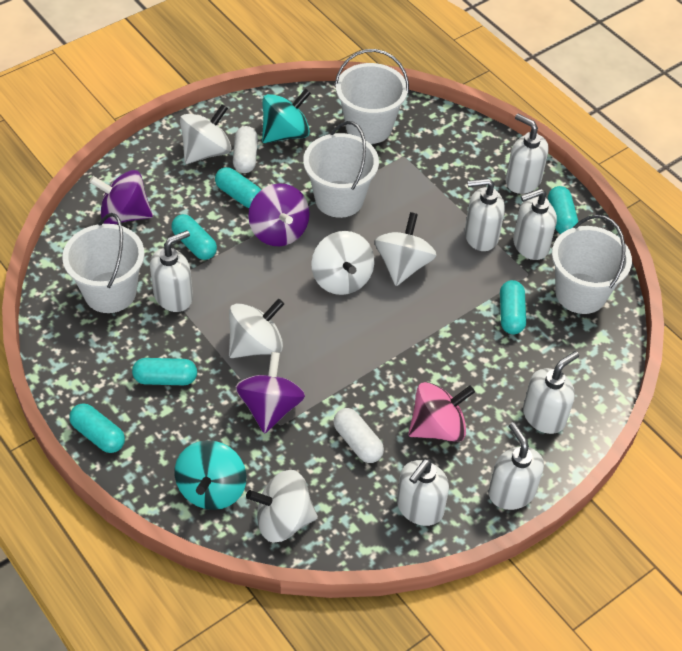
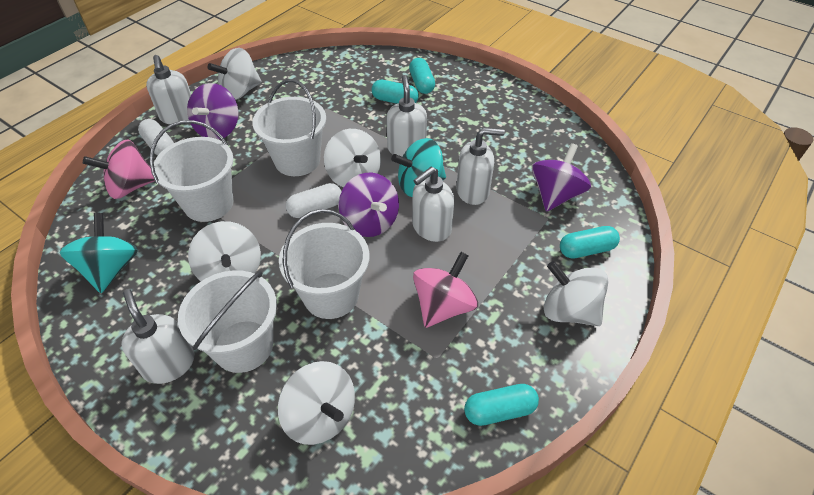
pink spinning top: 1 -> 2
turquoise capsule: 6 -> 4
white soap dispenser: 7 -> 5

